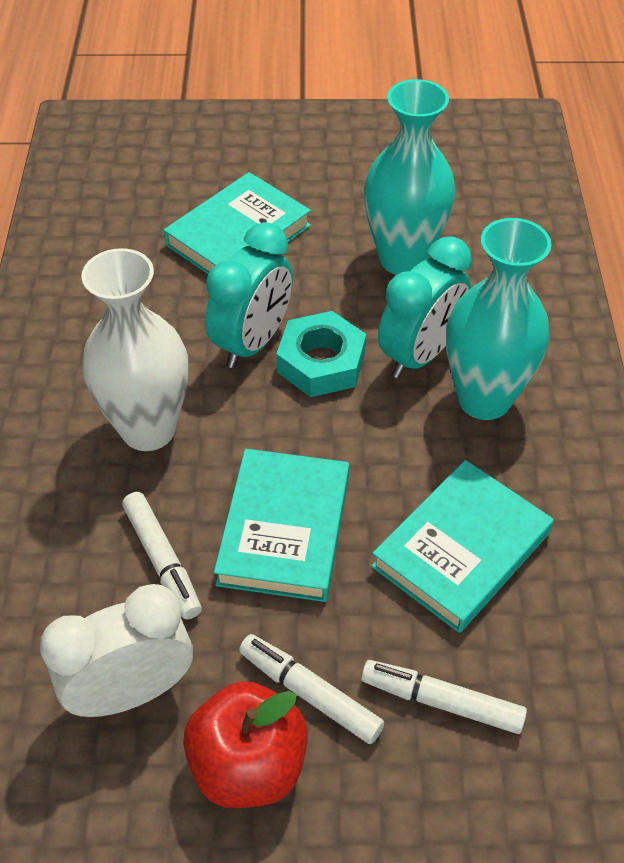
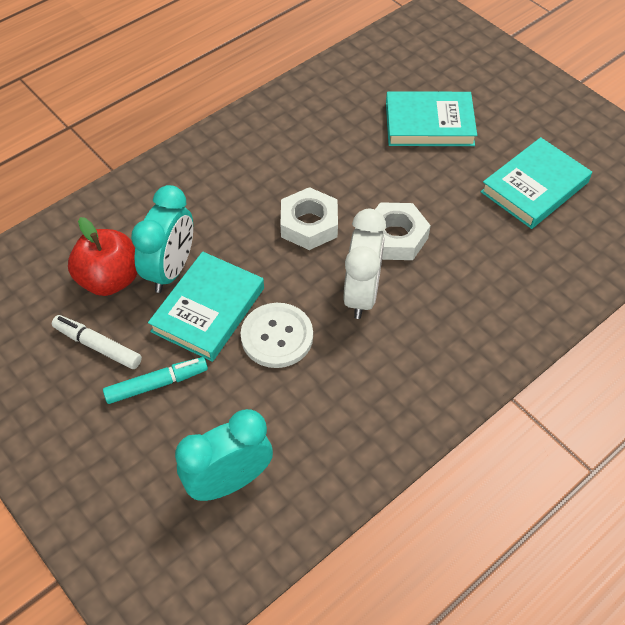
turquoise marker: 0 -> 1
turquoise nut: 1 -> 0
turquoise vase: 2 -> 0
white button: 0 -> 1
white marker: 3 -> 1
white nut: 0 -> 2
white vase: 1 -> 0

